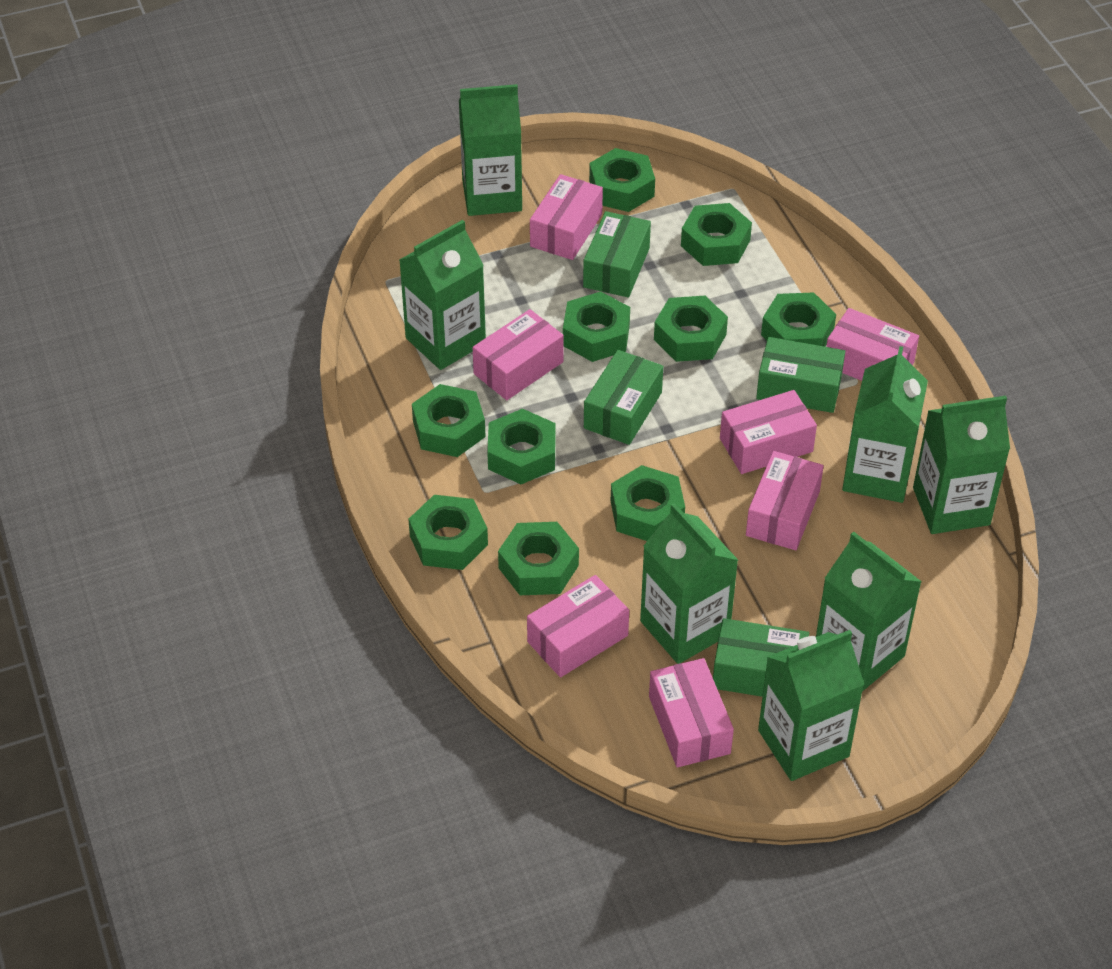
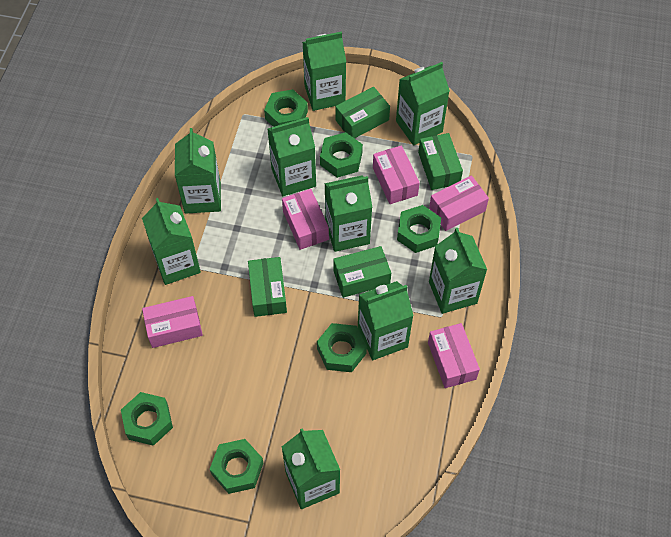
green carton: 7 -> 9
green nut: 10 -> 6
pink box: 7 -> 5

